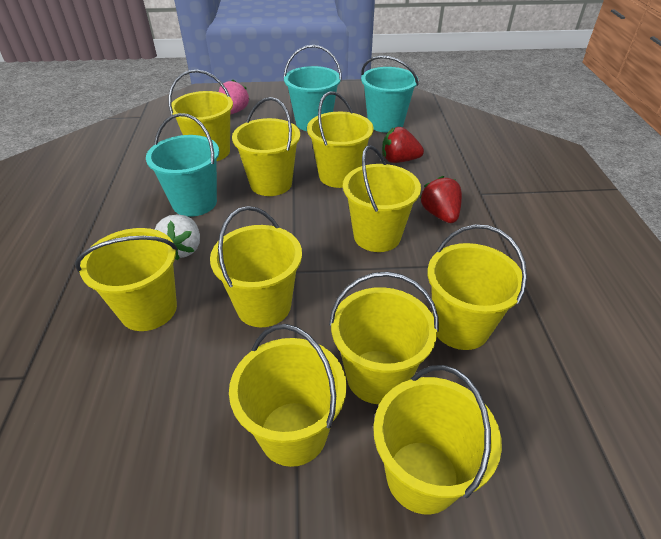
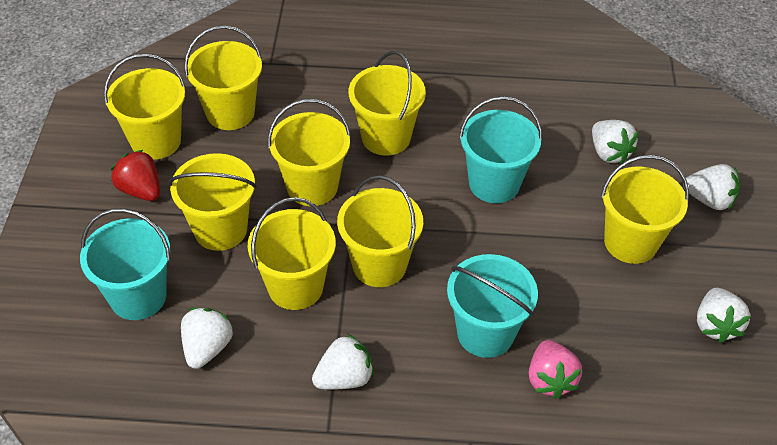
red strawberry: 2 -> 1
white strawberry: 1 -> 5
yellow bucket: 10 -> 8

